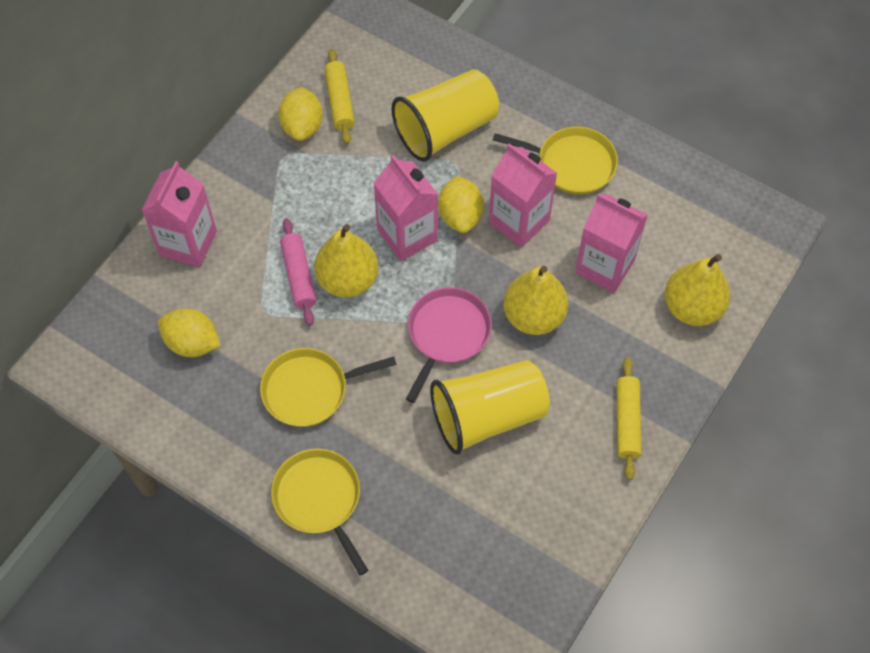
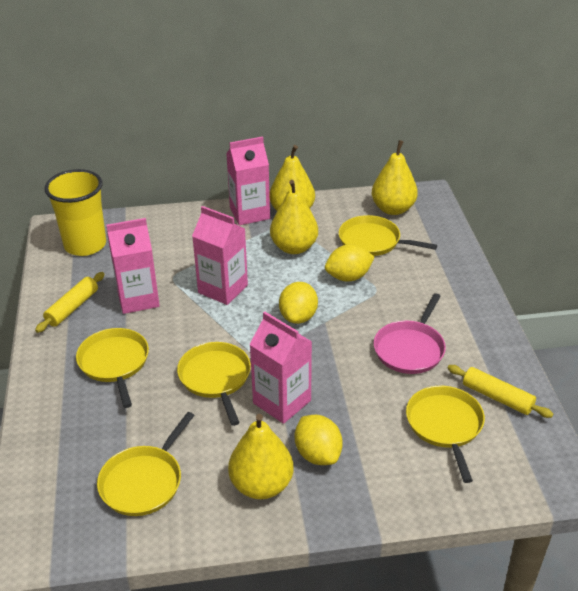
pink rolling pin: 1 -> 0
yellow cup: 2 -> 1
yellow pan: 3 -> 5
yellow pear: 3 -> 4

